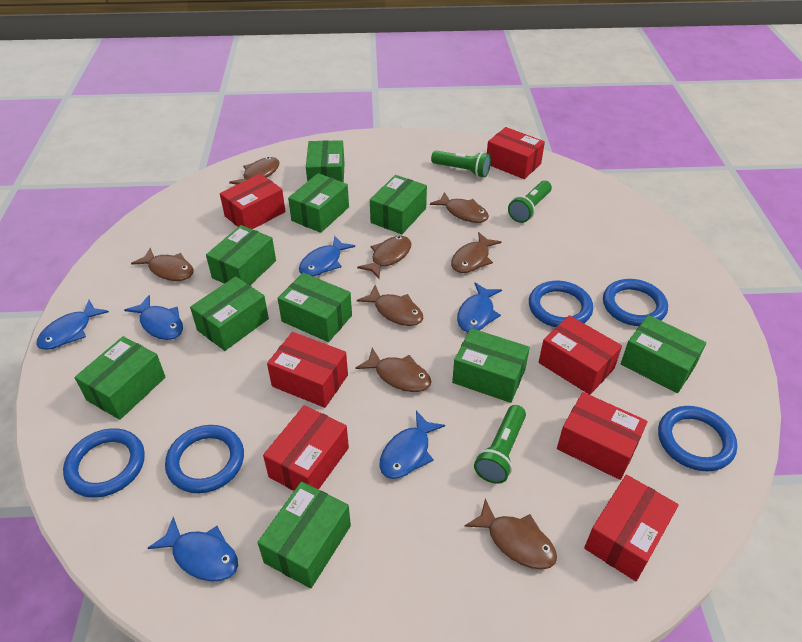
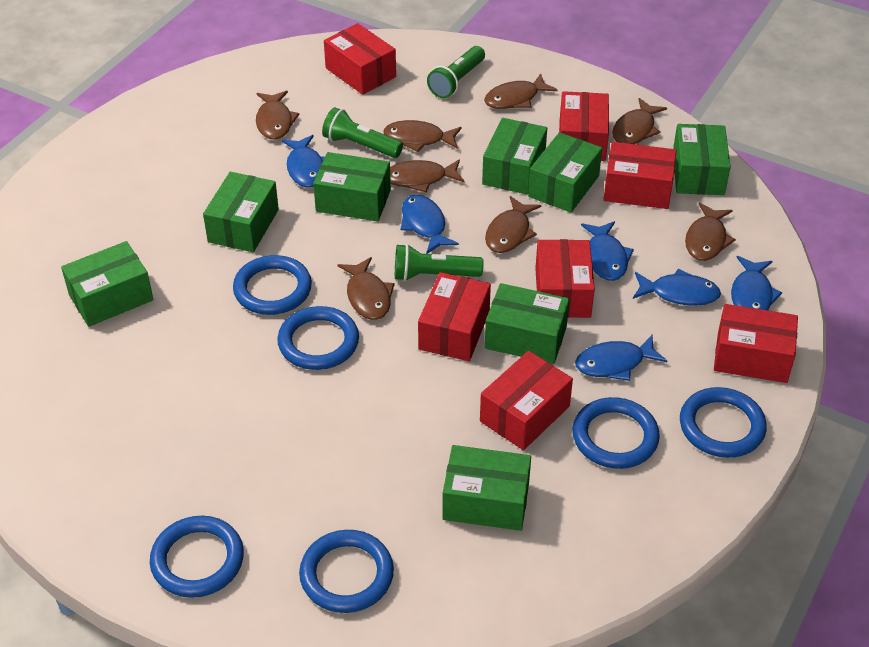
blue ring: 5 -> 6
green box: 10 -> 8

